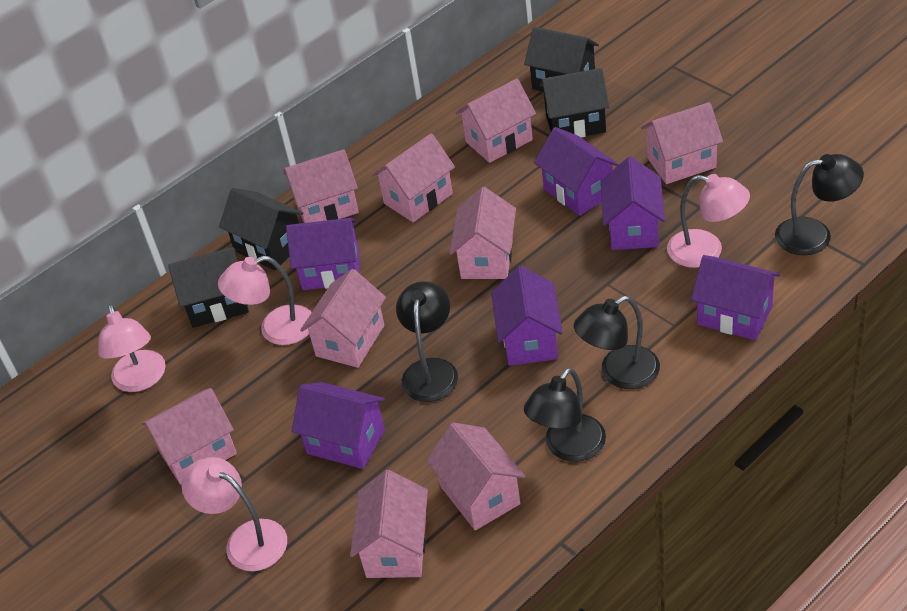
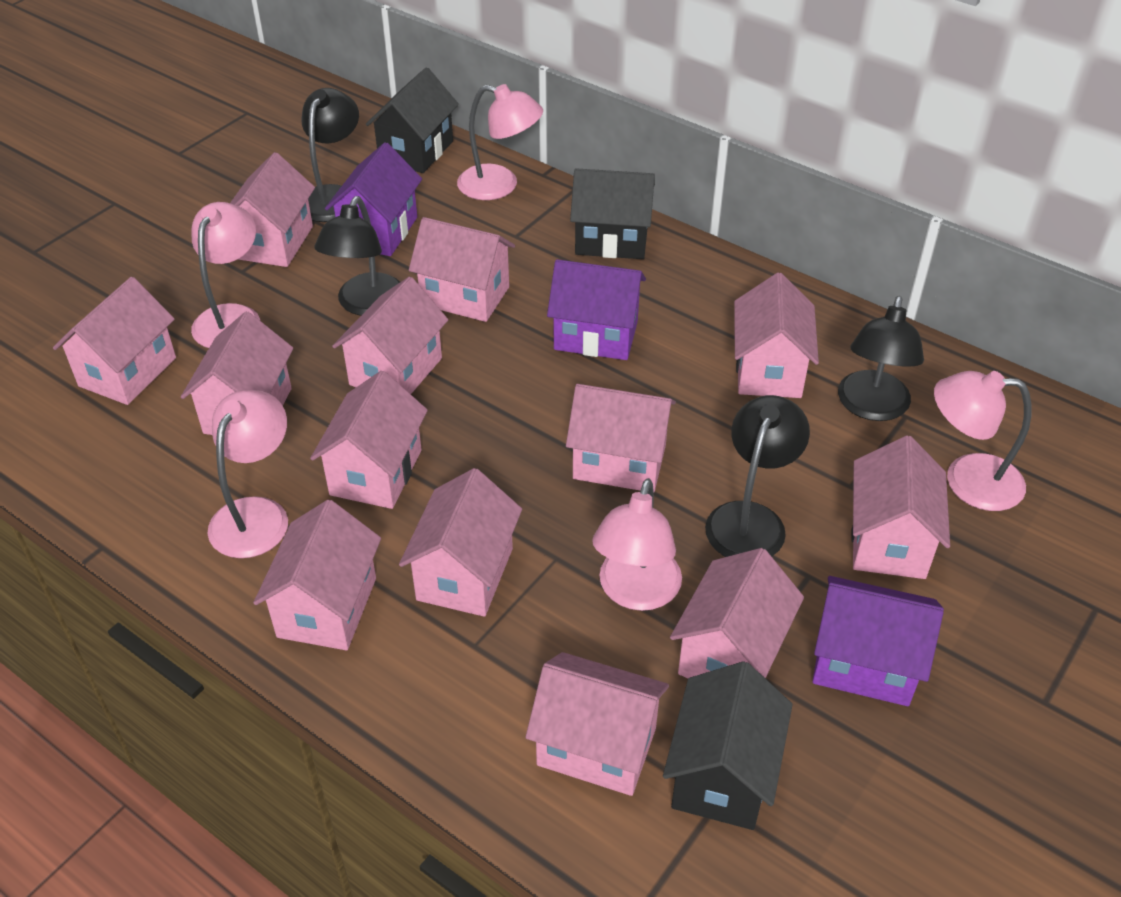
black house: 4 -> 3
pink house: 9 -> 13
pink lamp: 4 -> 5
purple house: 6 -> 3

